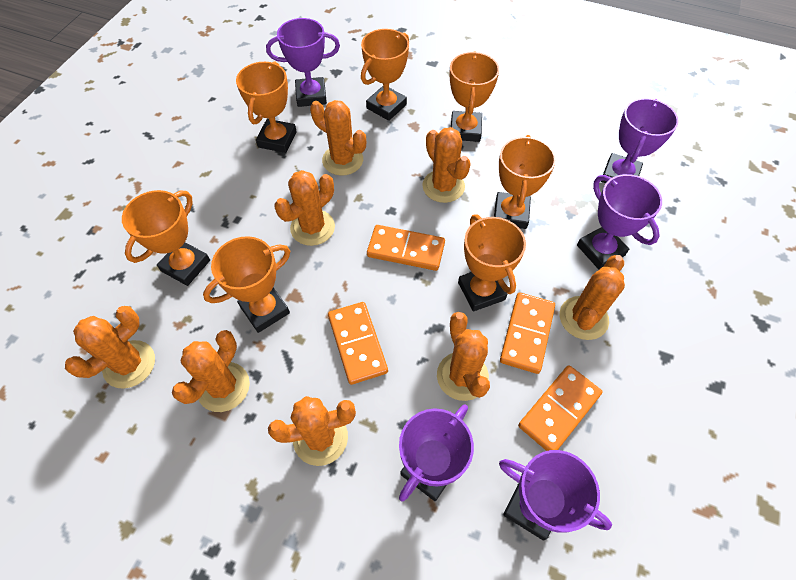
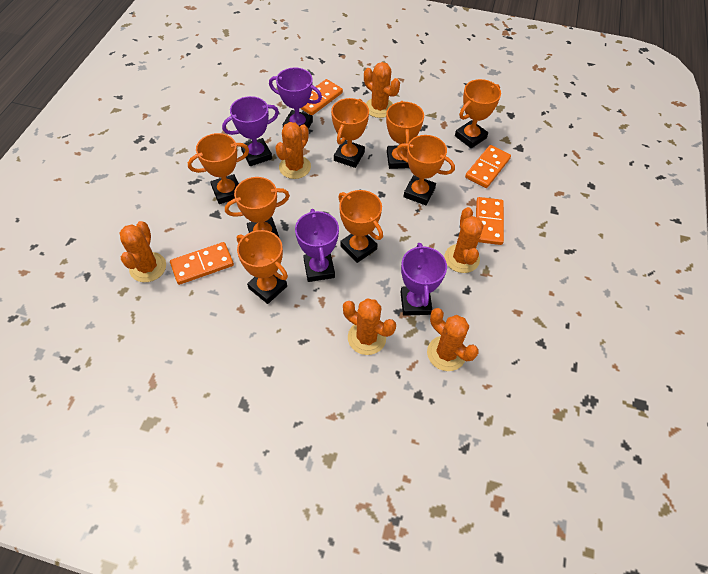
orange cactus: 8 -> 6
orange trophy: 7 -> 8
purple trophy: 5 -> 4

